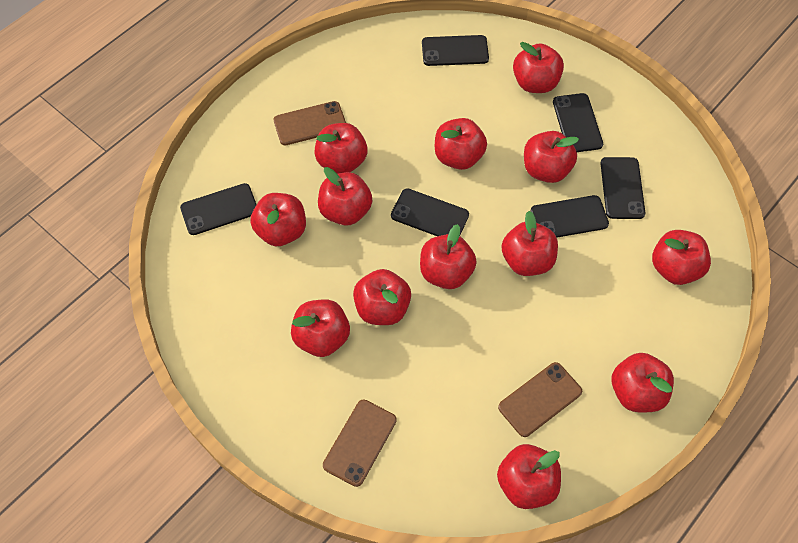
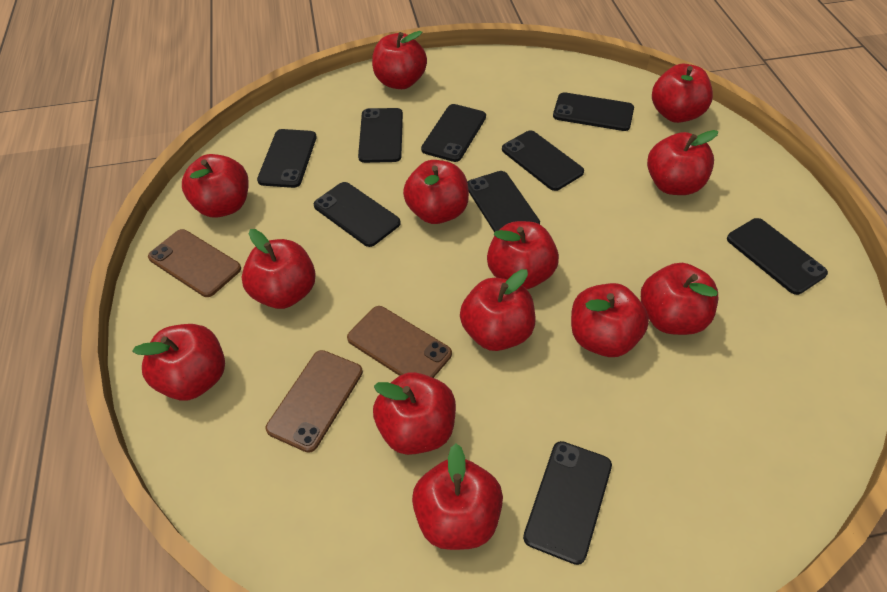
black phone: 6 -> 9

